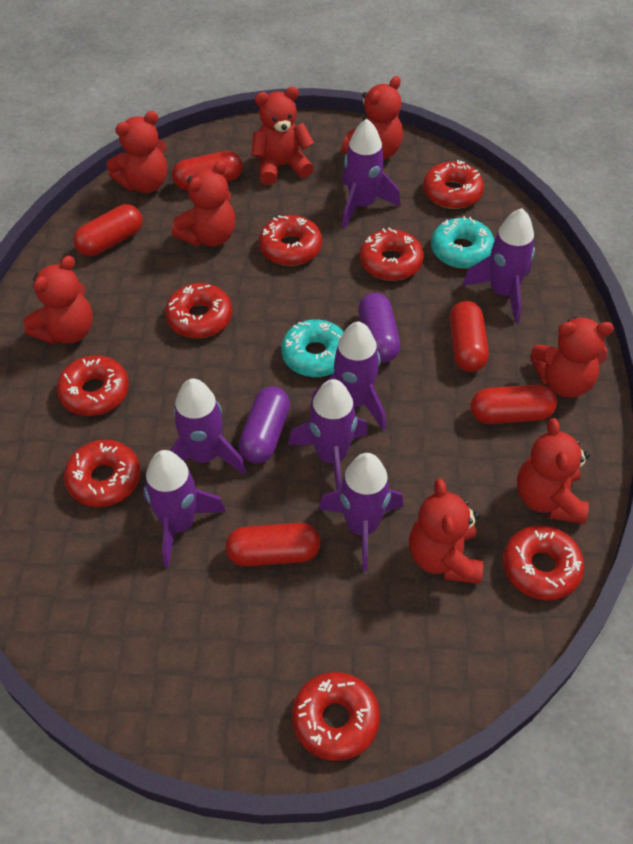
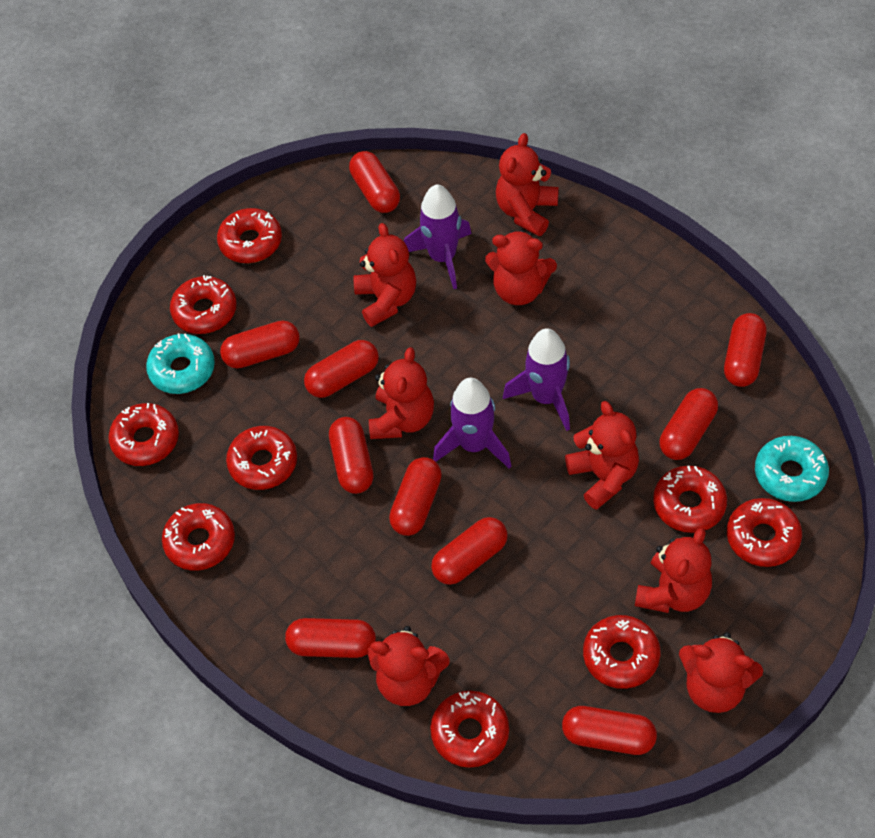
purple capsule: 2 -> 0
purple rocket: 7 -> 3
red capsule: 5 -> 10
red donut: 8 -> 9

